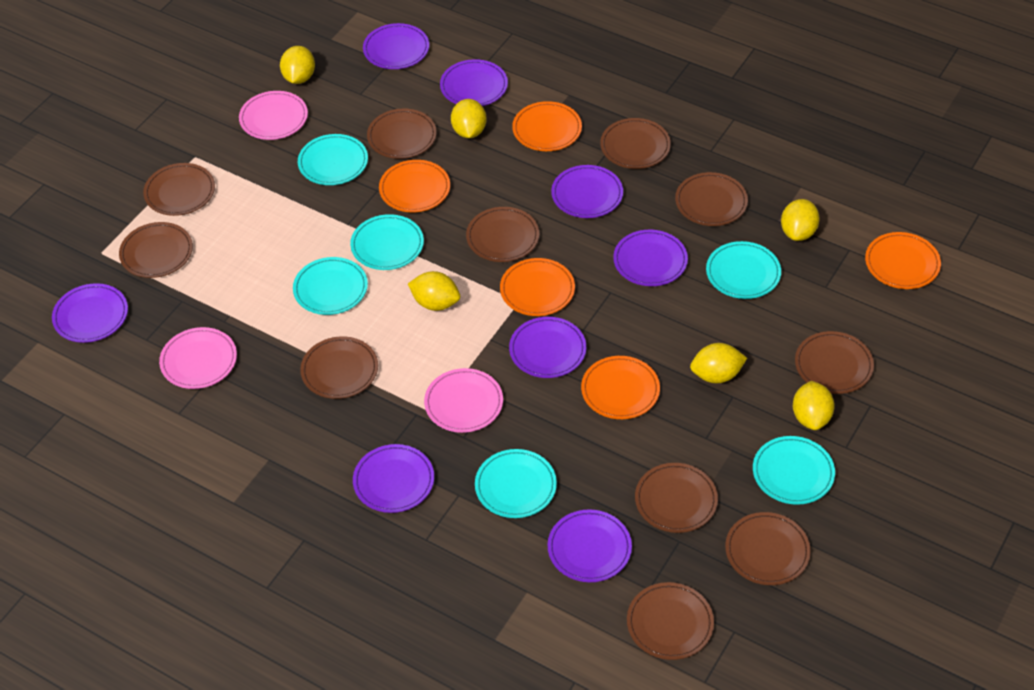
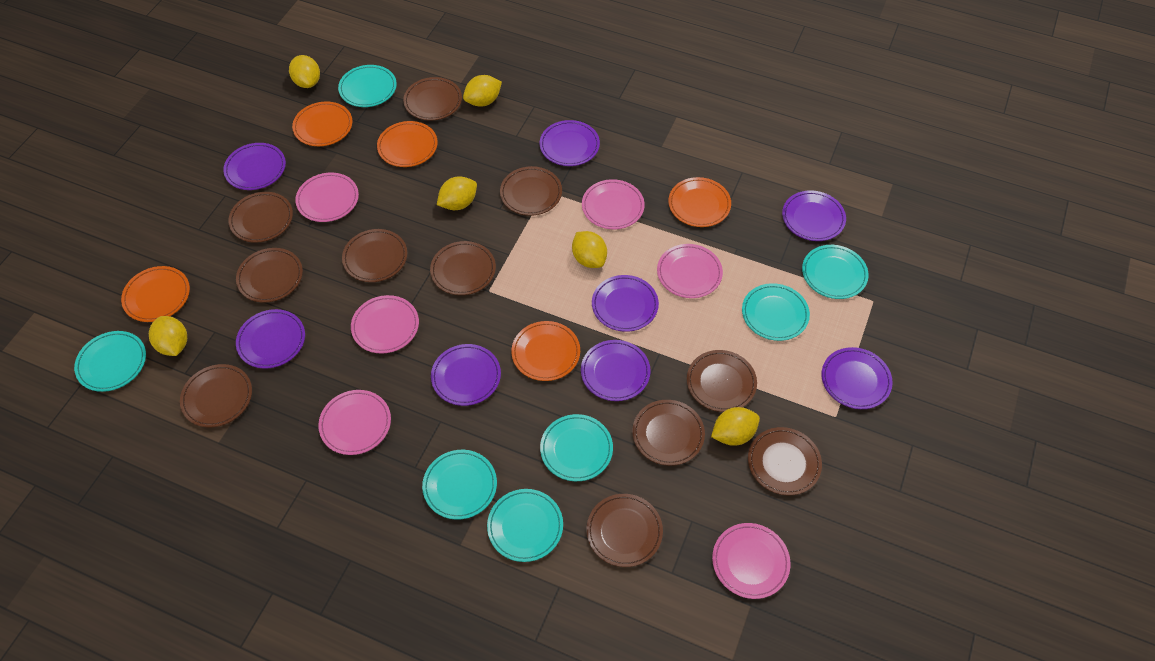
pink plate: 3 -> 6
turquoise plate: 6 -> 7

